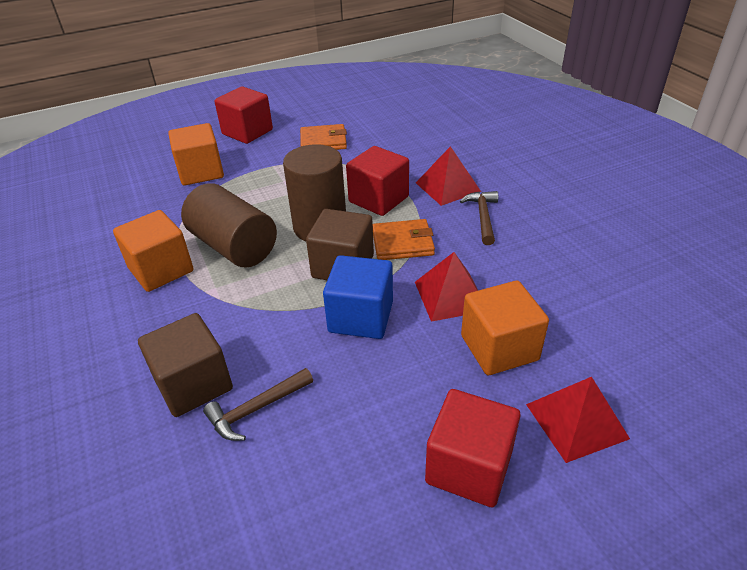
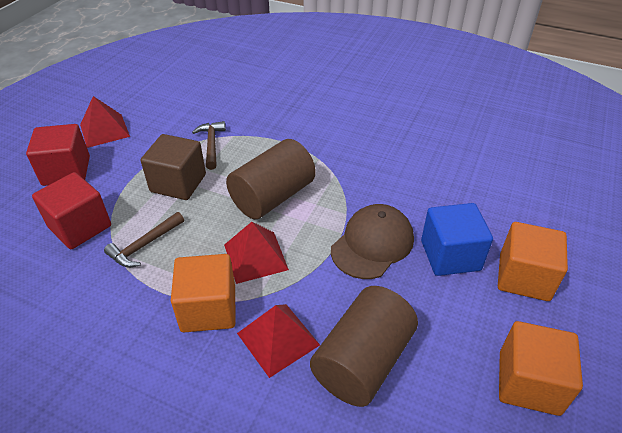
brown cap: 0 -> 1
brown cube: 2 -> 1
orange wallet: 2 -> 0
red cube: 3 -> 2

